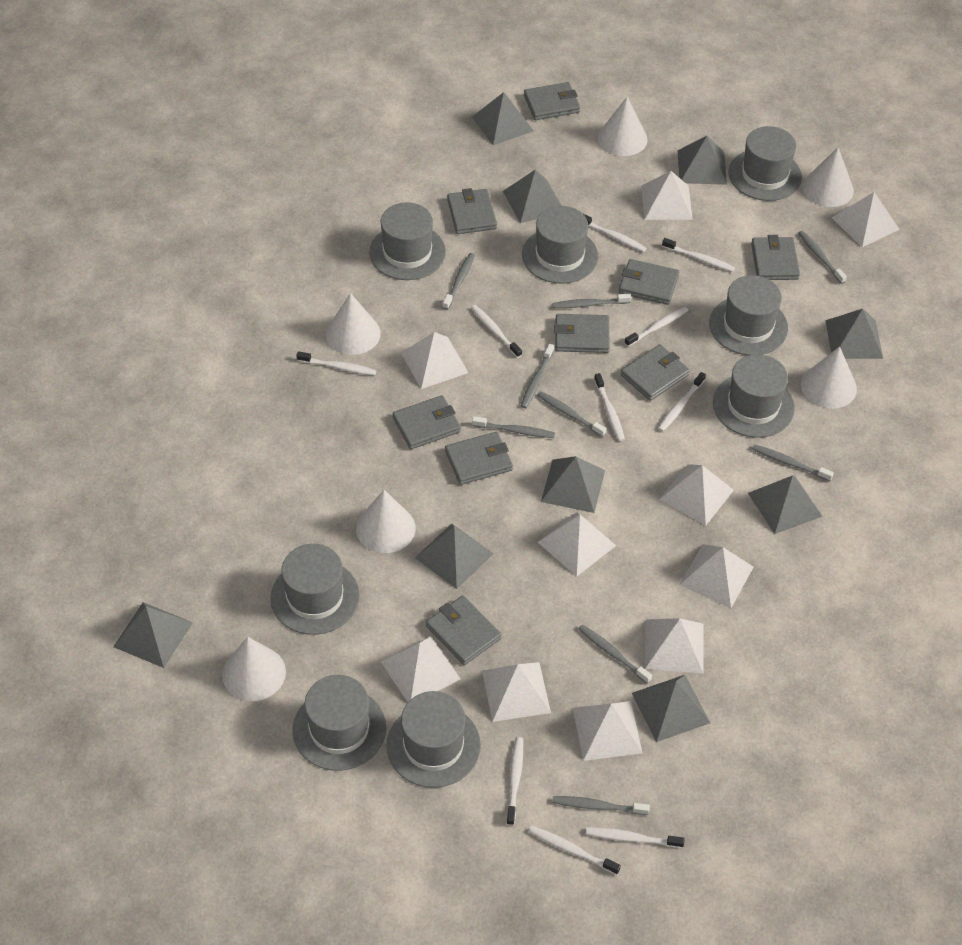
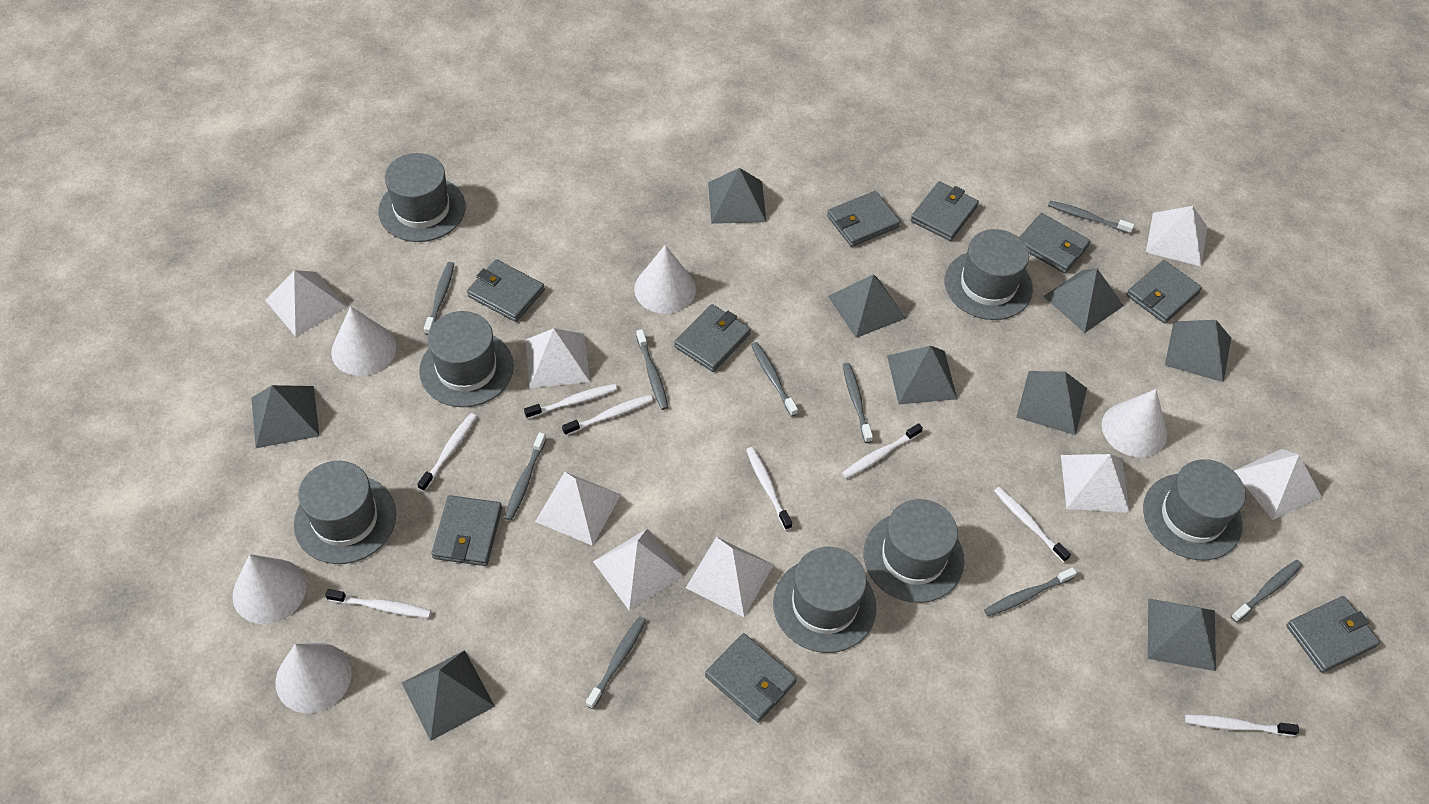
grey hat: 8 -> 7
white cone: 6 -> 5
white pyramid: 10 -> 8
white toothbrush: 10 -> 8

